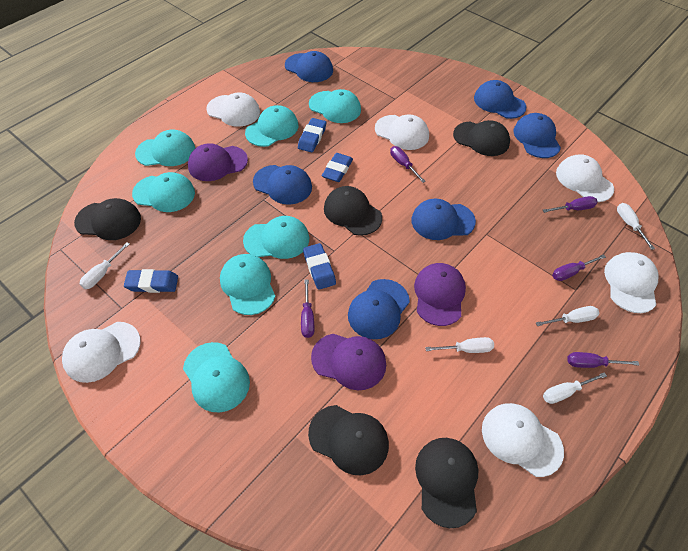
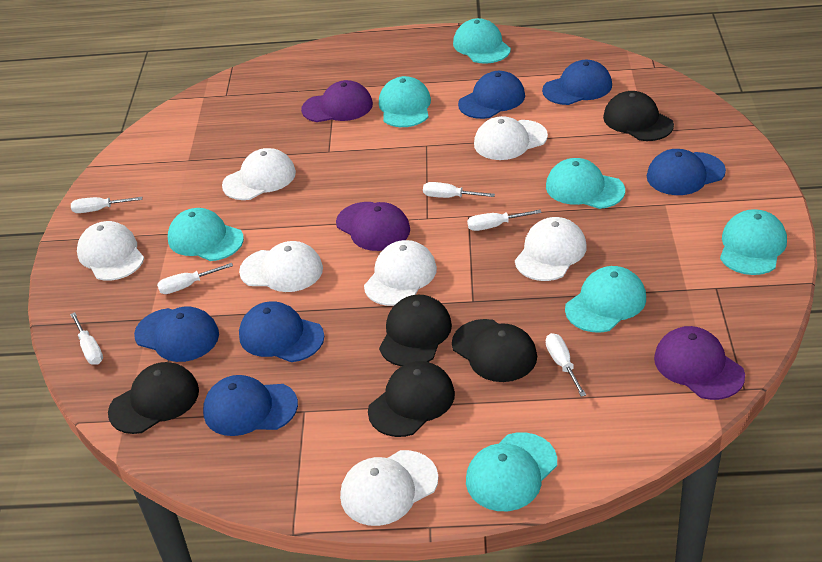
blue eraser: 4 -> 0
purple screwdriver: 5 -> 0
white cap: 6 -> 7
white screwdriver: 5 -> 6

